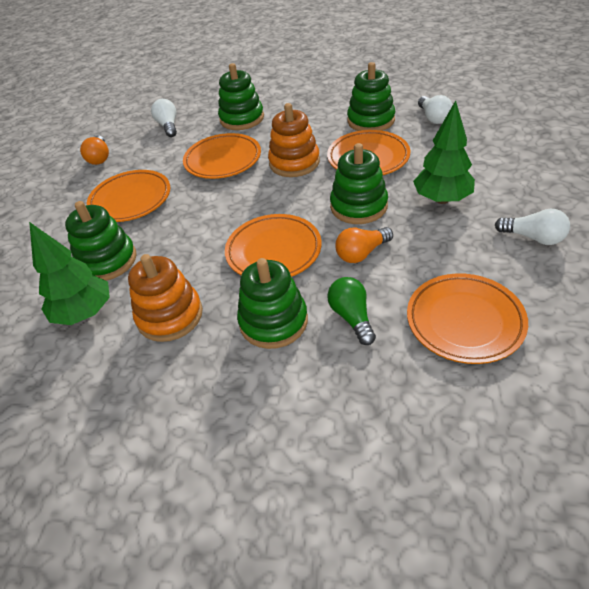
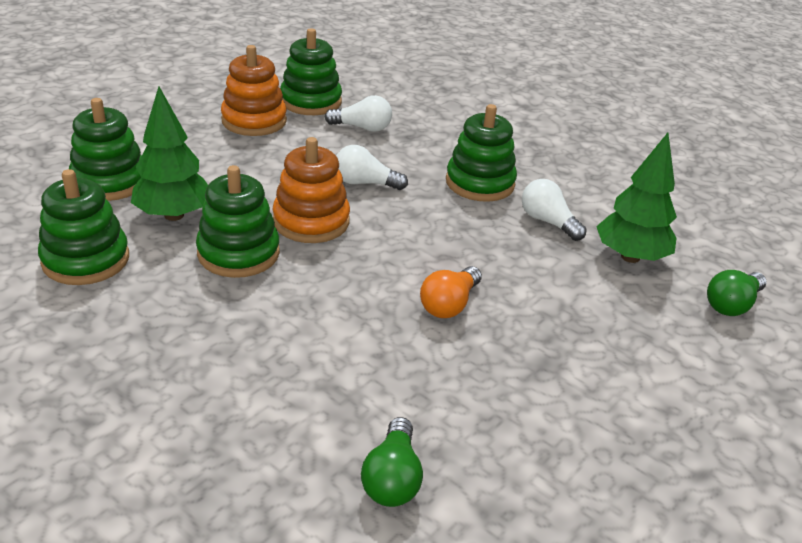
green light bulb: 1 -> 2
orange light bulb: 2 -> 1
orange plate: 5 -> 0

